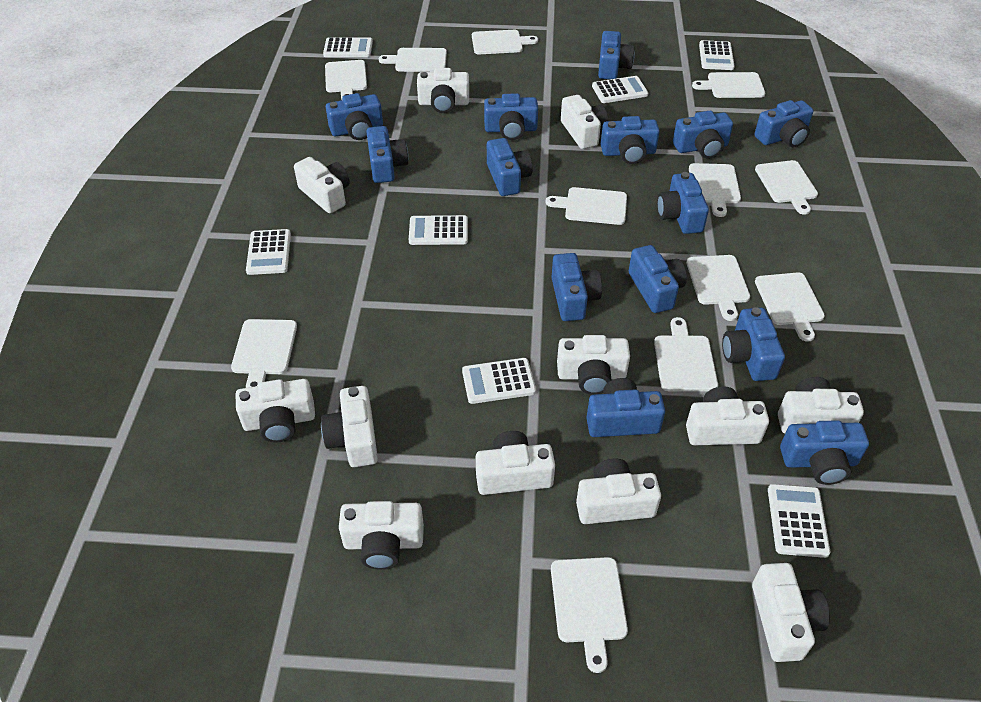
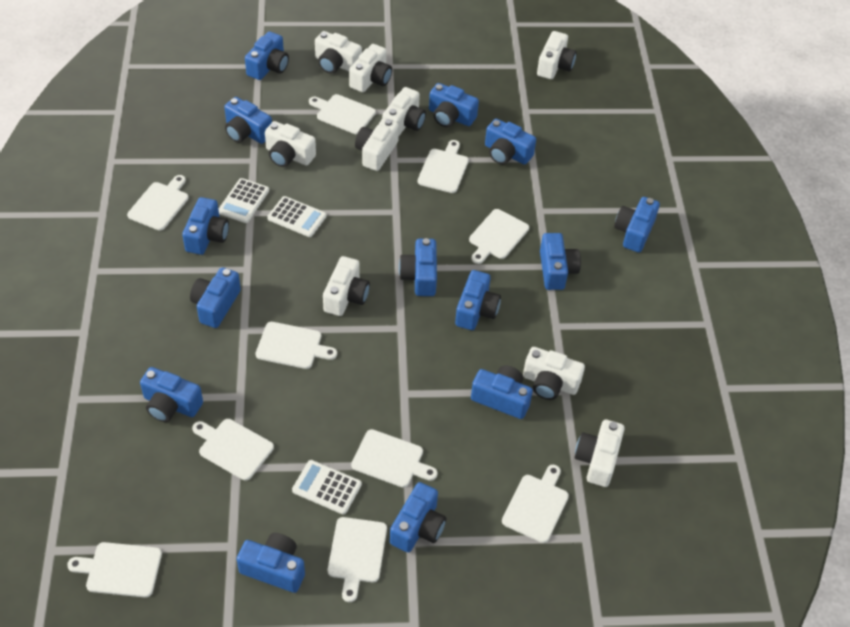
white calculator: 7 -> 3
white camera: 12 -> 9
white cutting board: 12 -> 10

